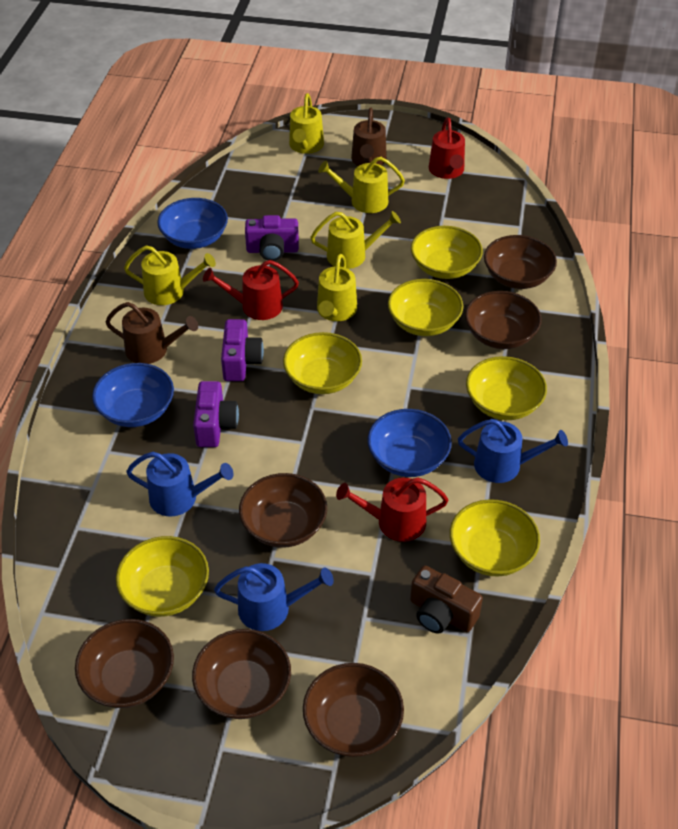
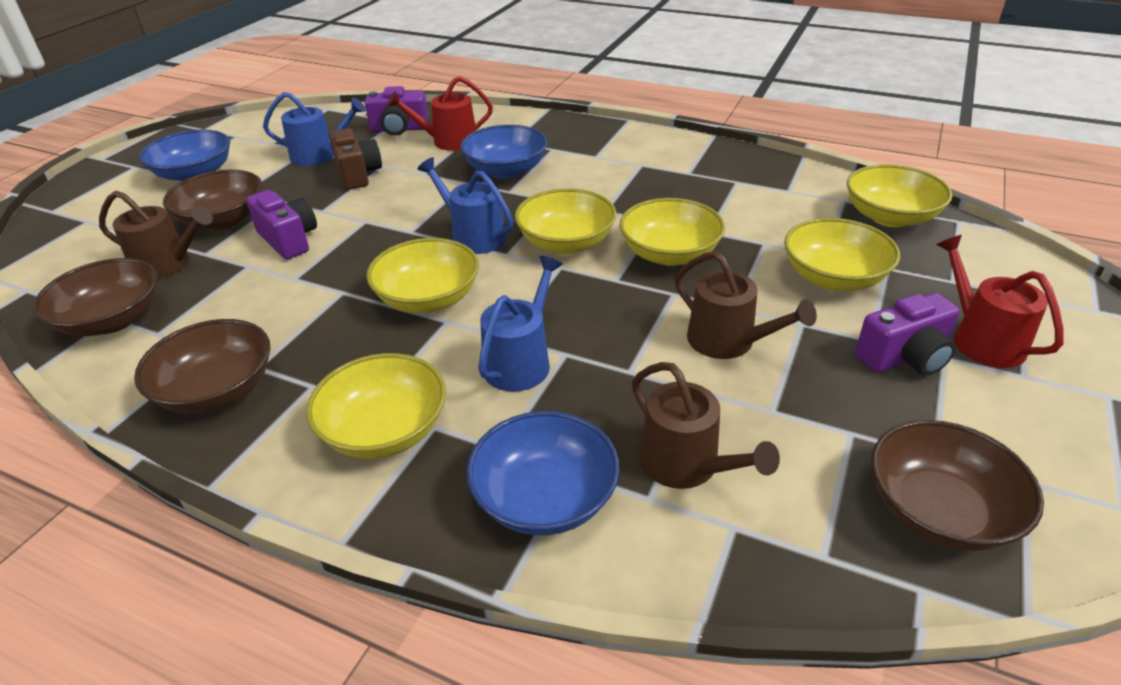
brown bowl: 6 -> 4
brown watering can: 2 -> 3
red watering can: 3 -> 2
yellow watering can: 5 -> 0

